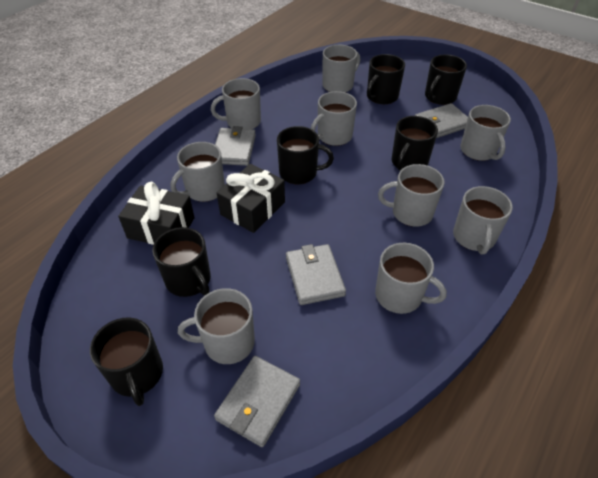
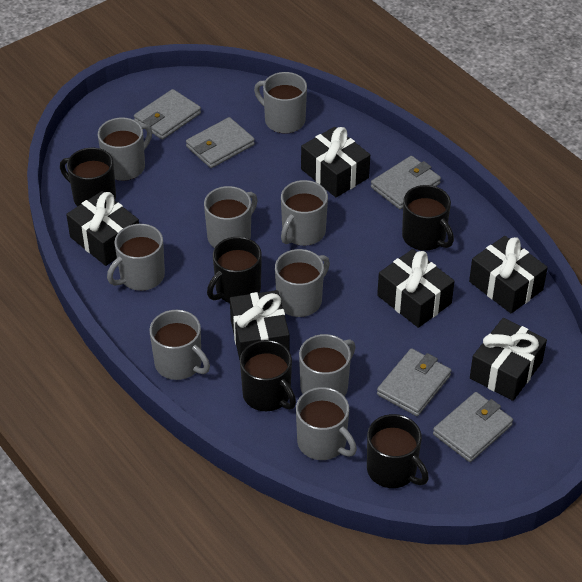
black gift: 2 -> 6
black mug: 6 -> 5
grey wallet: 4 -> 5

